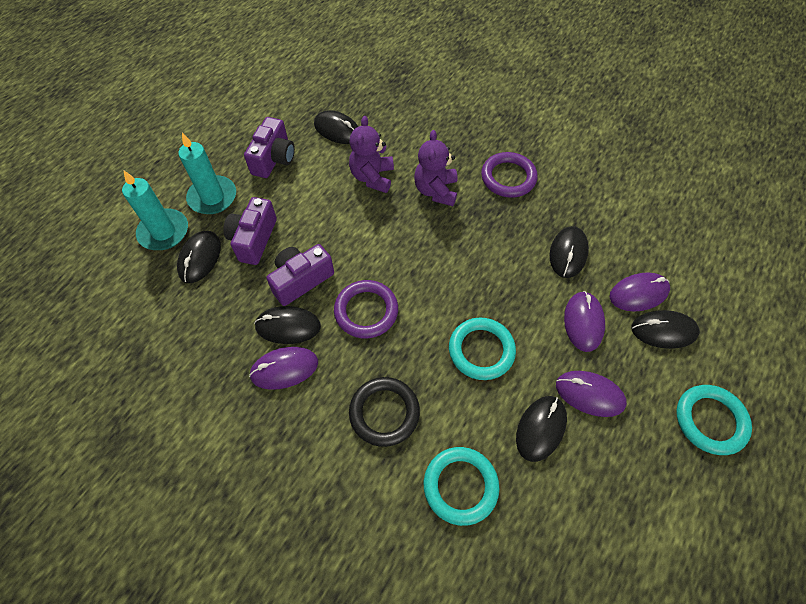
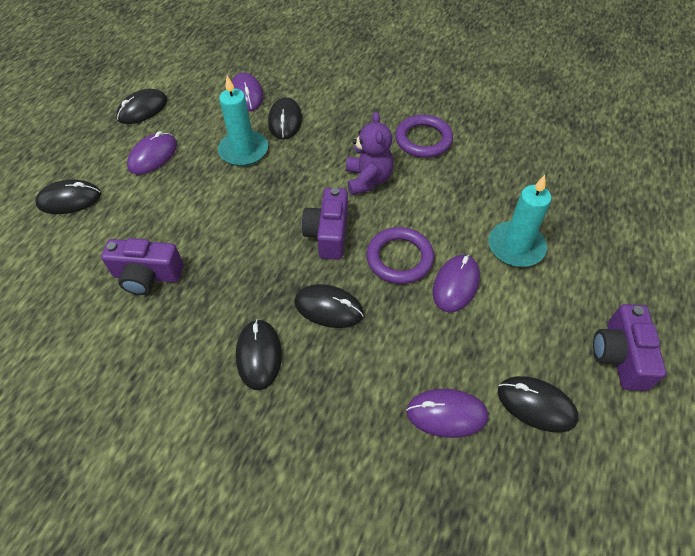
black ring: 1 -> 0
purple teddy bear: 2 -> 1
turquoise ring: 3 -> 0

